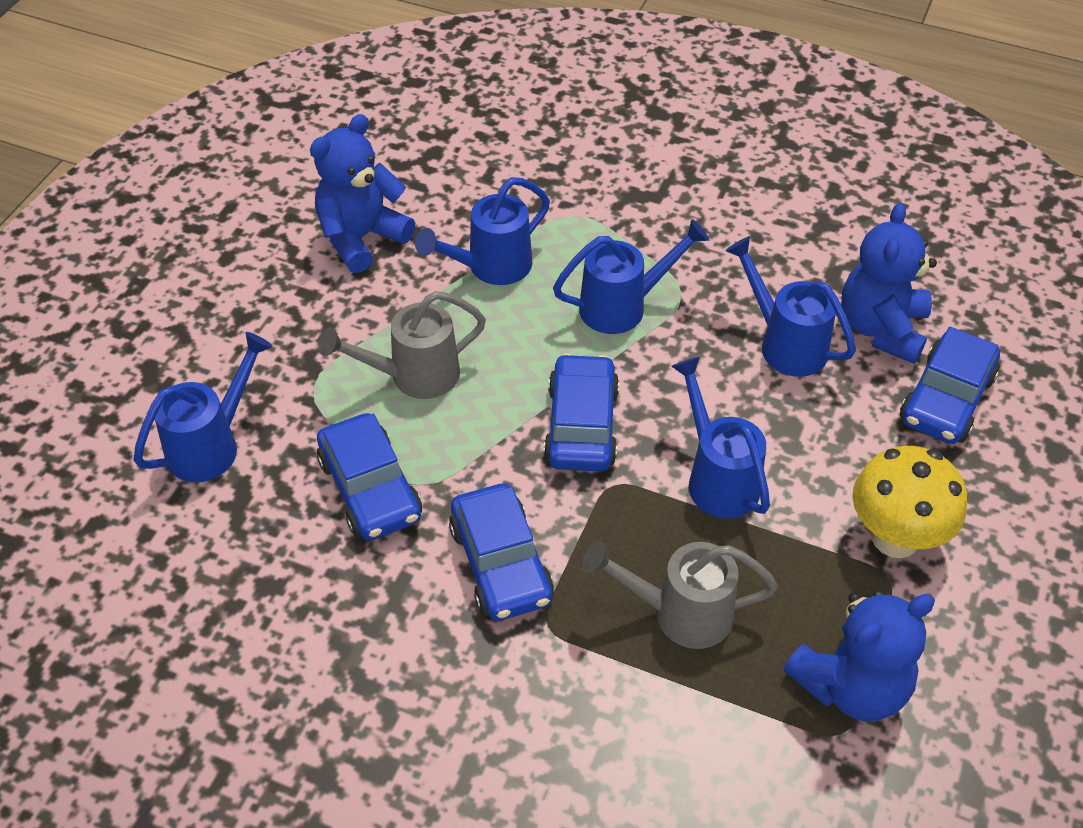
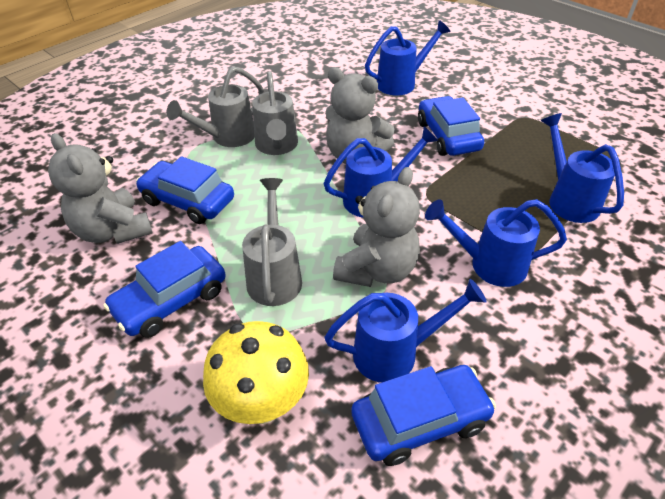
blue teddy bear: 3 -> 0
grey teddy bear: 0 -> 3
grey watering can: 2 -> 3

